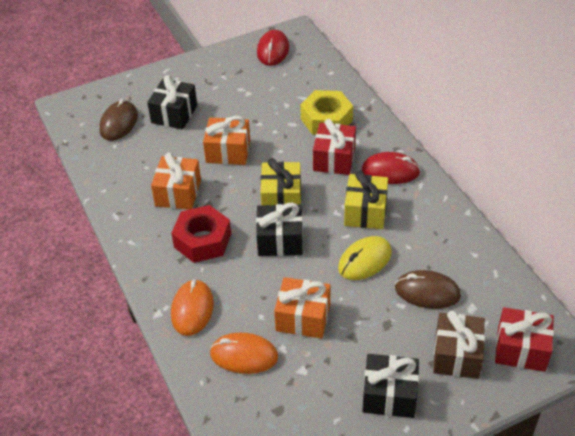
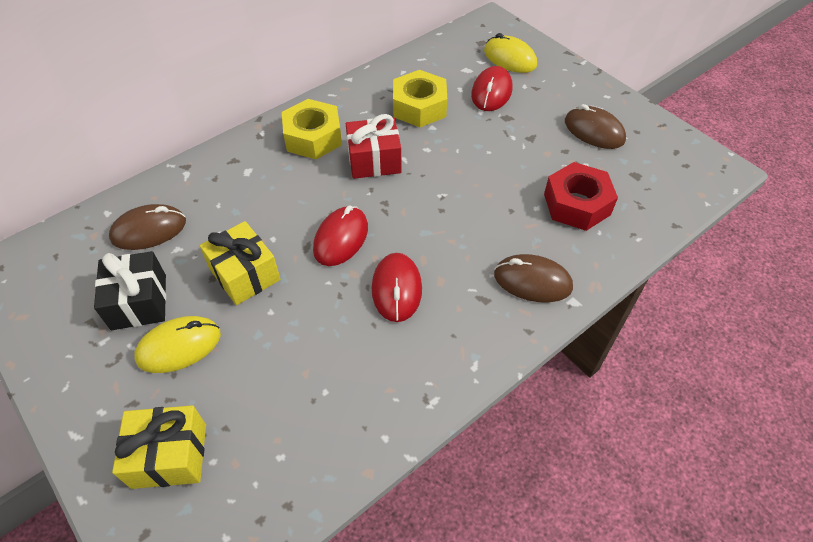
black gift: 3 -> 1
brown gift: 1 -> 0
brown mouse: 2 -> 3
orange gift: 3 -> 0
orange mouse: 2 -> 0
red gift: 2 -> 1
red mouse: 2 -> 3
yellow mouse: 1 -> 2
yellow nut: 1 -> 2

